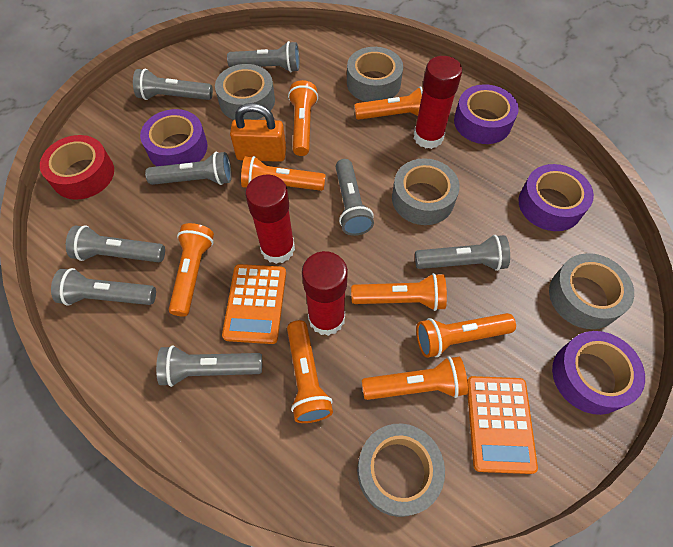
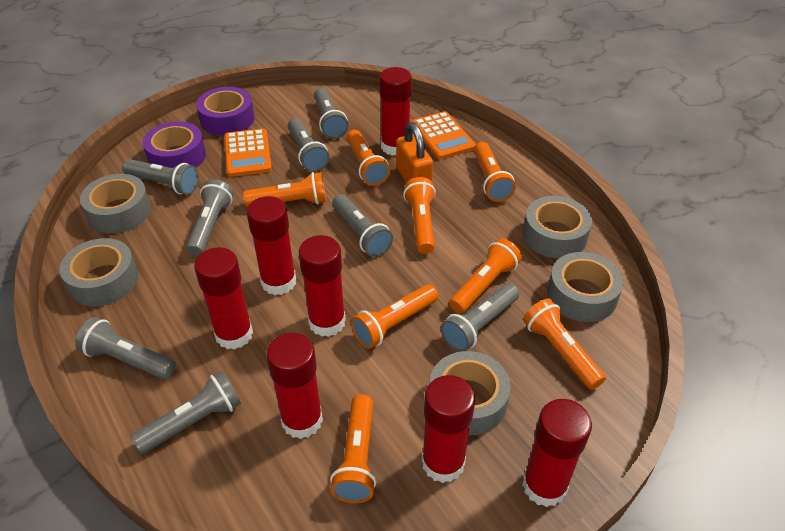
purple tape: 4 -> 2
red glue stick: 3 -> 7
red tape: 1 -> 0

